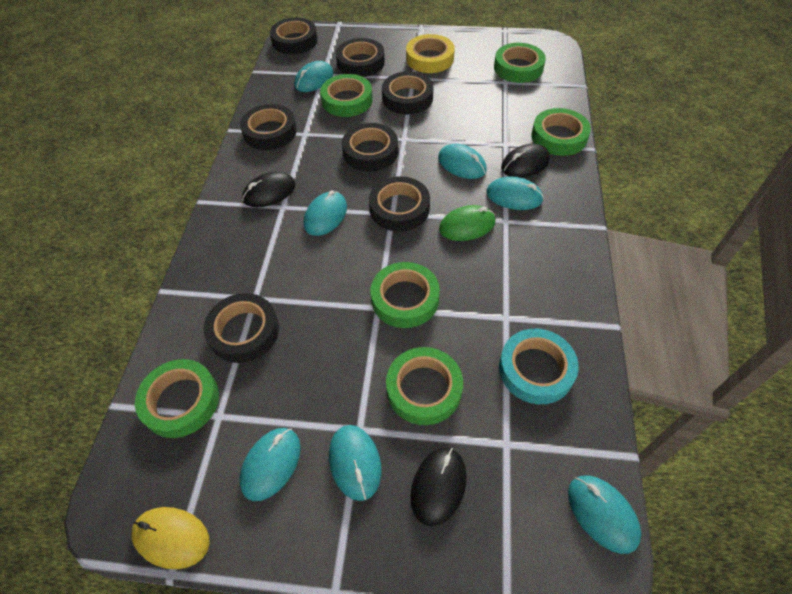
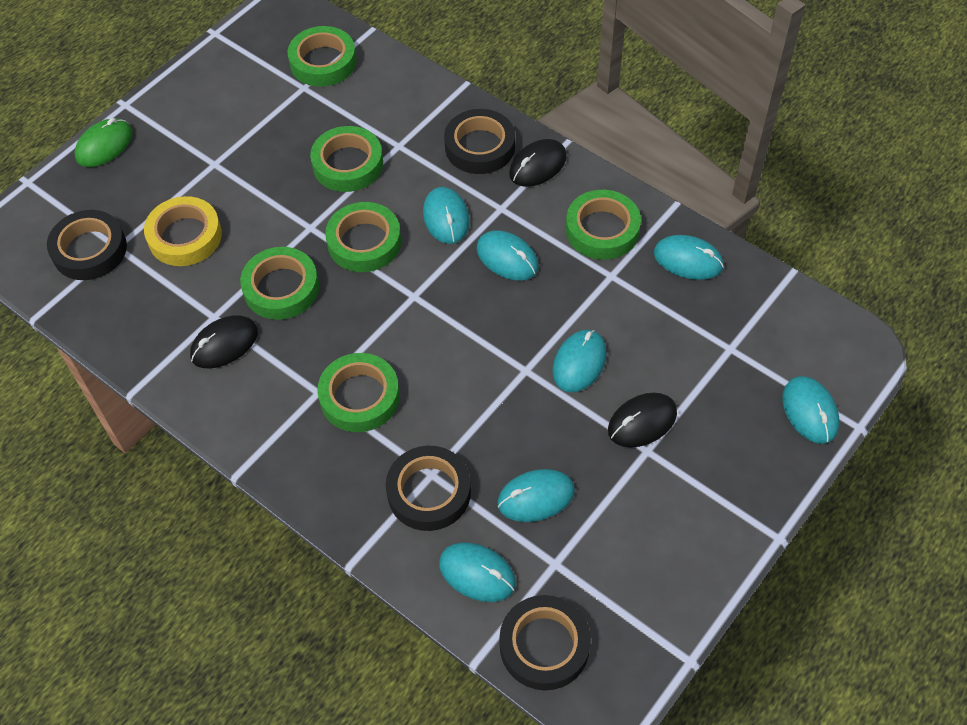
black tape: 7 -> 4
turquoise tape: 1 -> 0
yellow mouse: 1 -> 0

